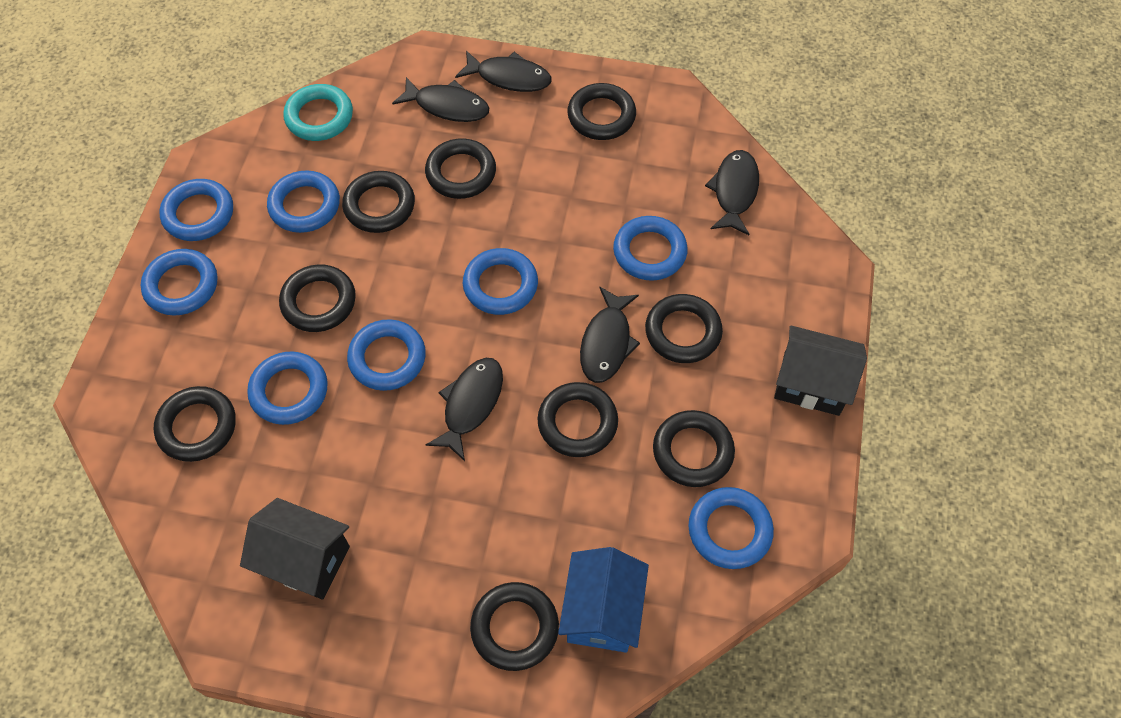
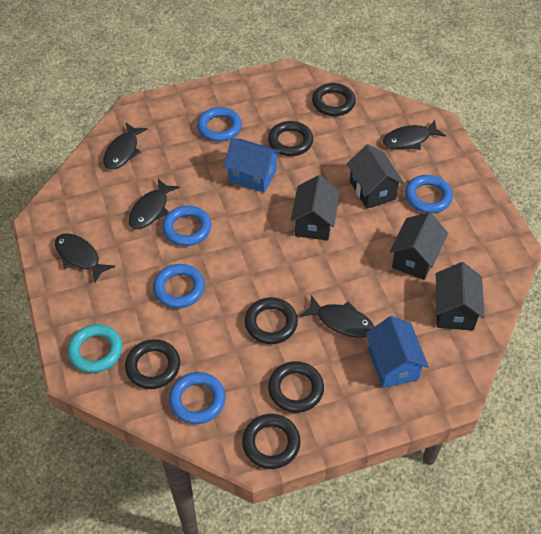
black house: 2 -> 4
black ring: 9 -> 6
blue house: 1 -> 2
blue ring: 8 -> 5

